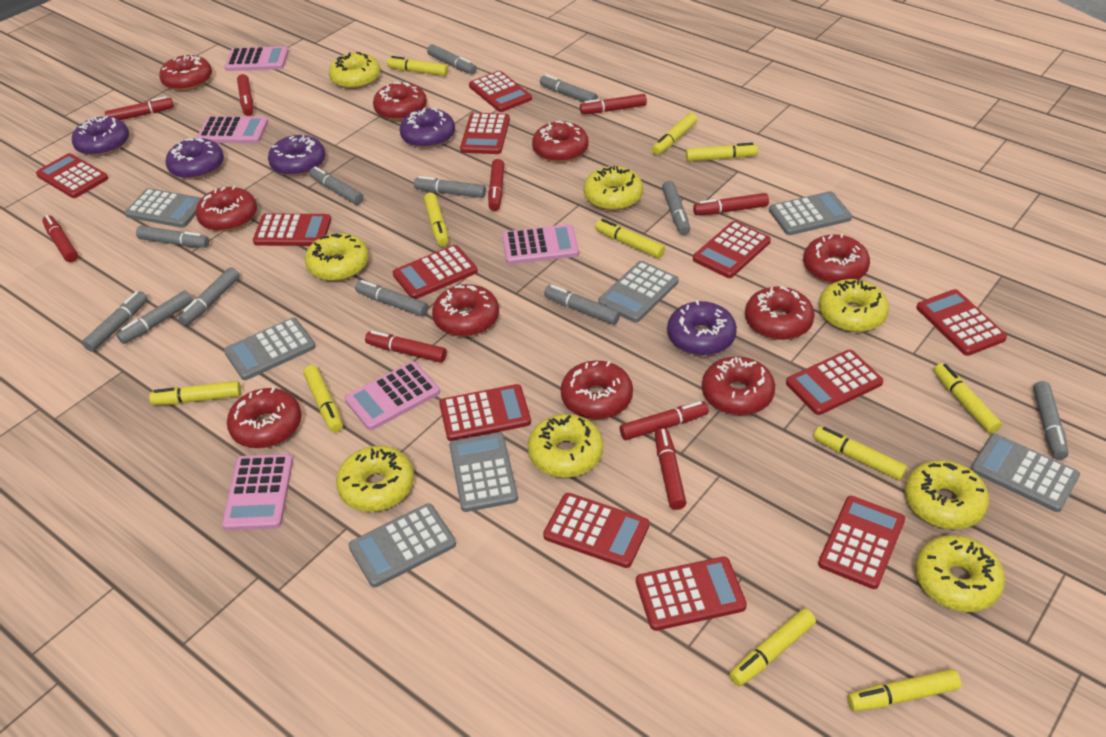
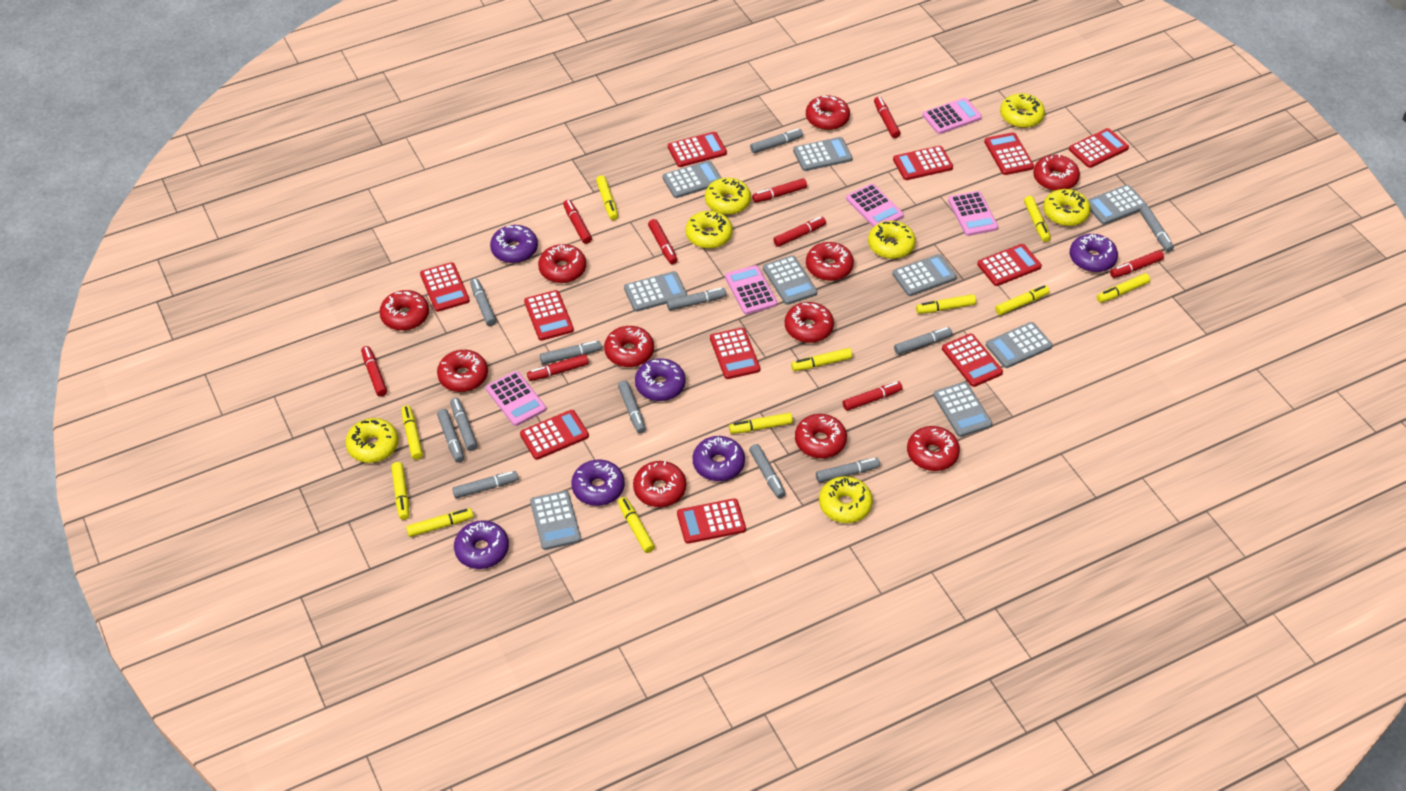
grey calculator: 7 -> 9
purple donut: 5 -> 6
red calculator: 12 -> 11
red donut: 10 -> 11
yellow donut: 8 -> 7

